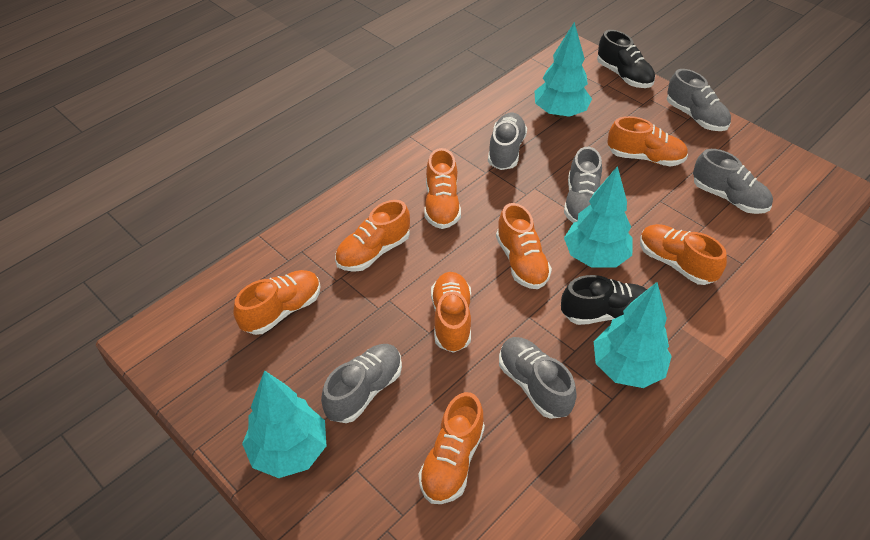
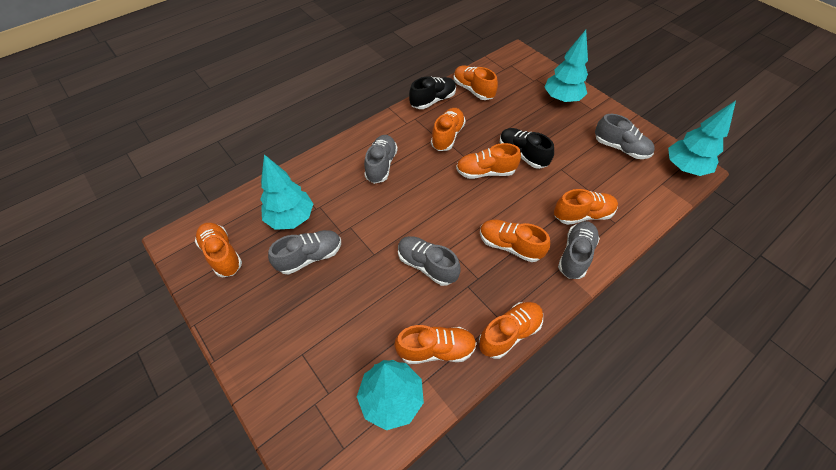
grey shoe: 6 -> 5

